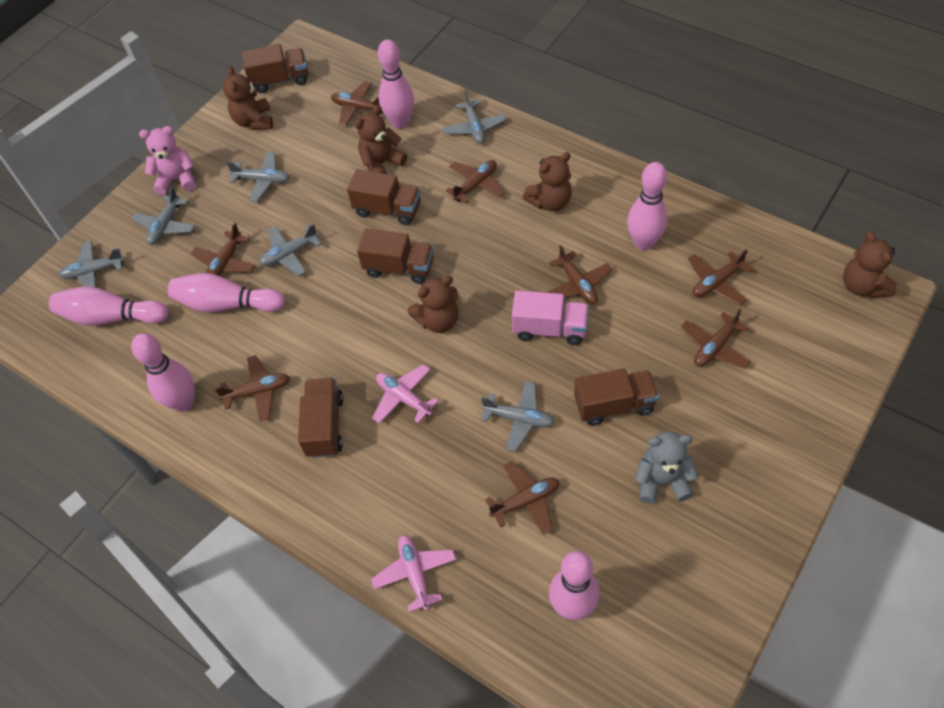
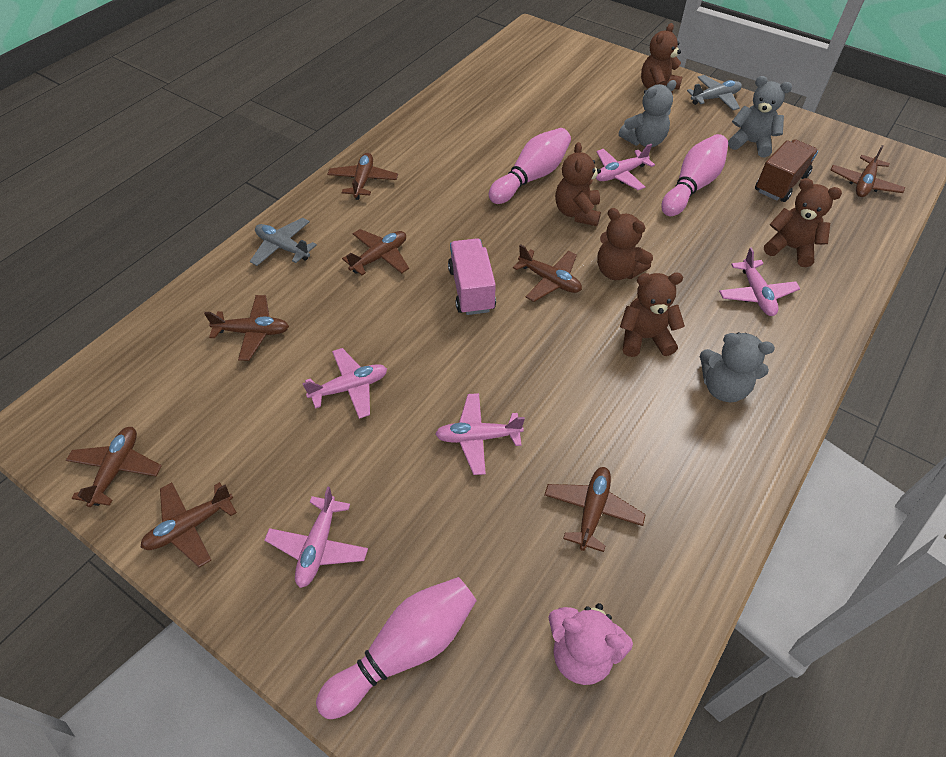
brown truck: 5 -> 1
grey plane: 6 -> 2
grey teddy bear: 1 -> 3
pink bowling pin: 6 -> 3
pink plane: 2 -> 5

